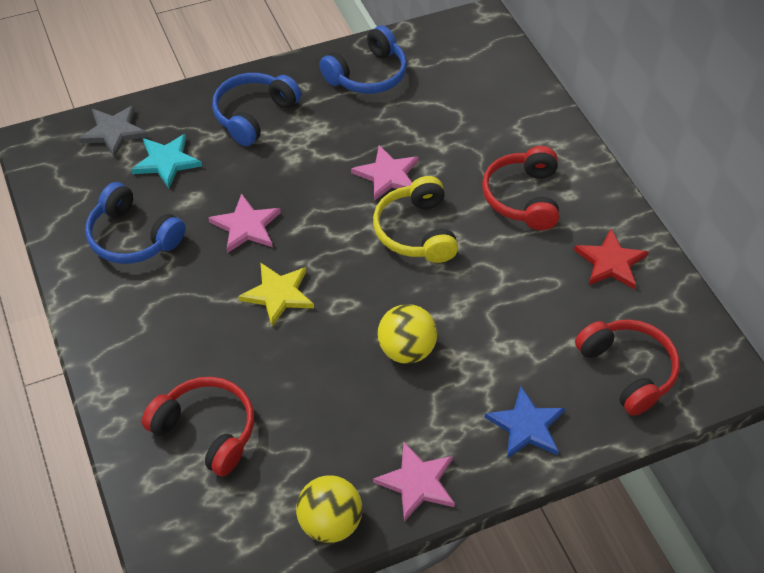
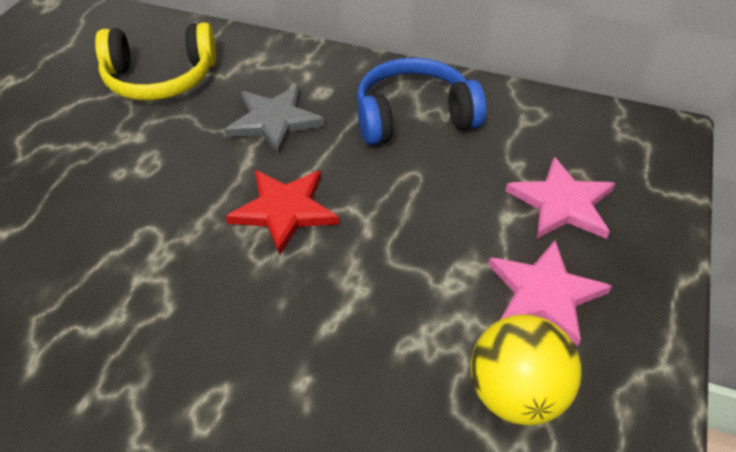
blue headphones: 3 -> 1
blue star: 1 -> 0
pink star: 3 -> 2
red headphones: 3 -> 0
turquoise star: 1 -> 0
yellow ball: 2 -> 1
yellow star: 1 -> 0

